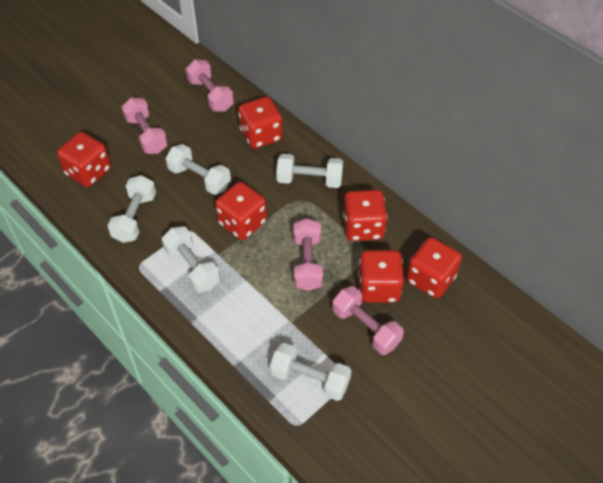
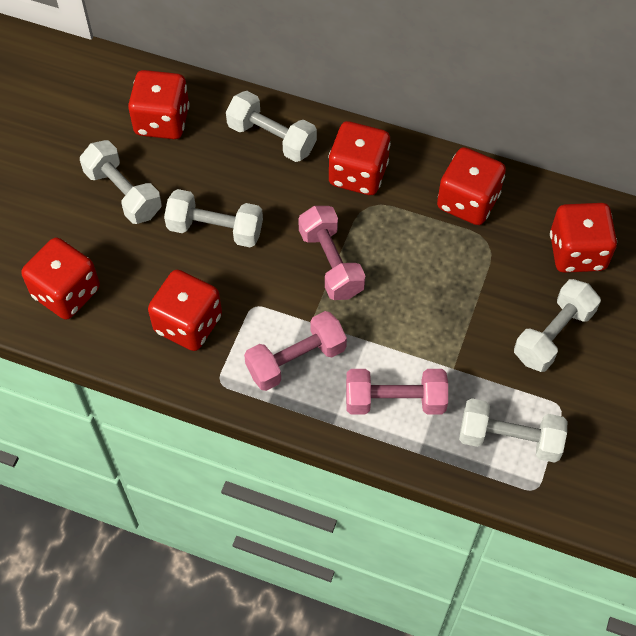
pink dumbbell: 4 -> 3

